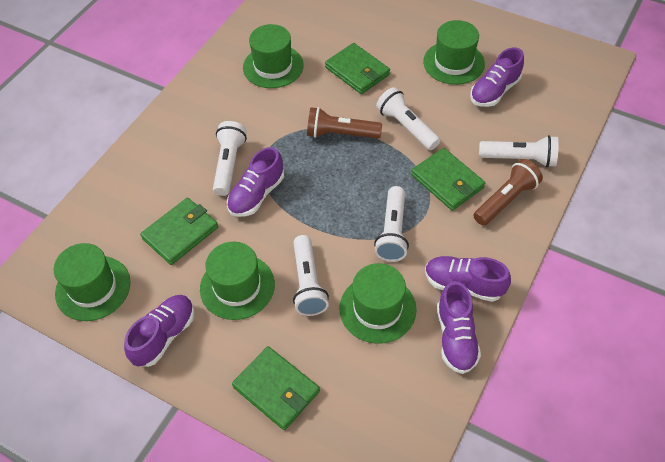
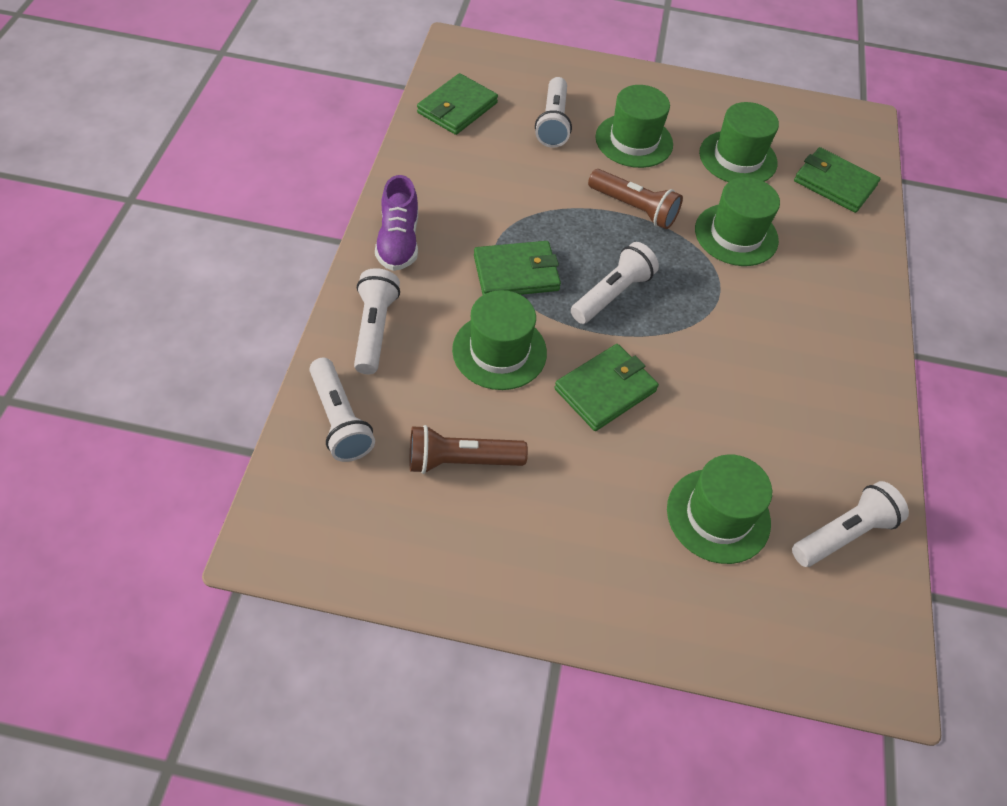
purple shoe: 5 -> 1

